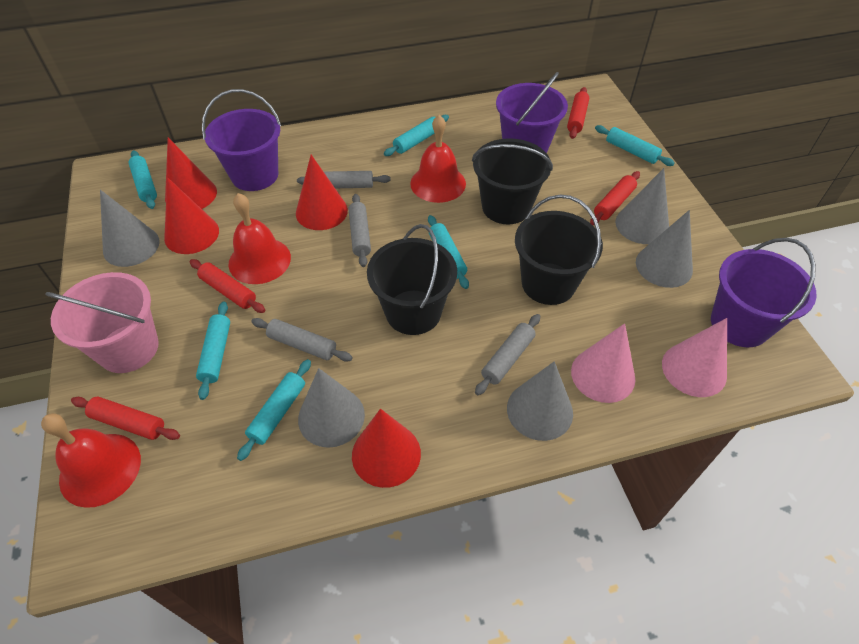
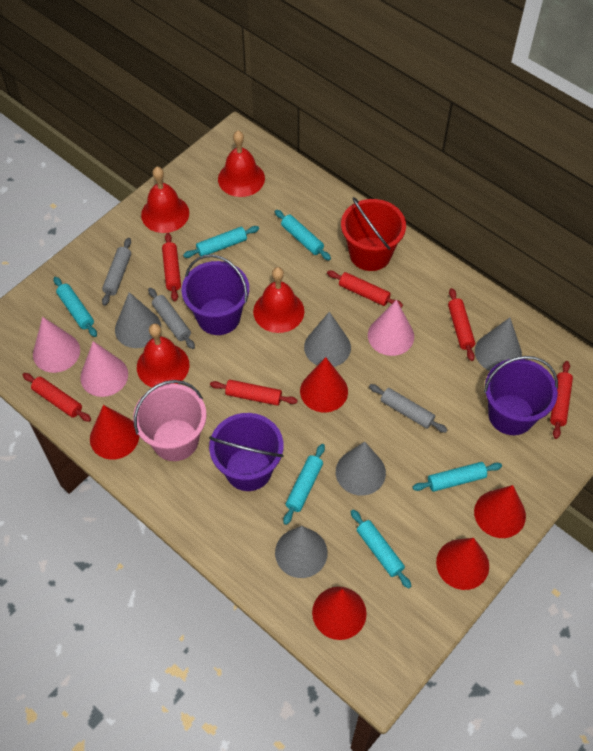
black bucket: 3 -> 0
grey rolling pin: 4 -> 3
pink cone: 2 -> 3
red bell: 3 -> 4
red bucket: 0 -> 1
red cone: 4 -> 5
red rolling pin: 4 -> 6

